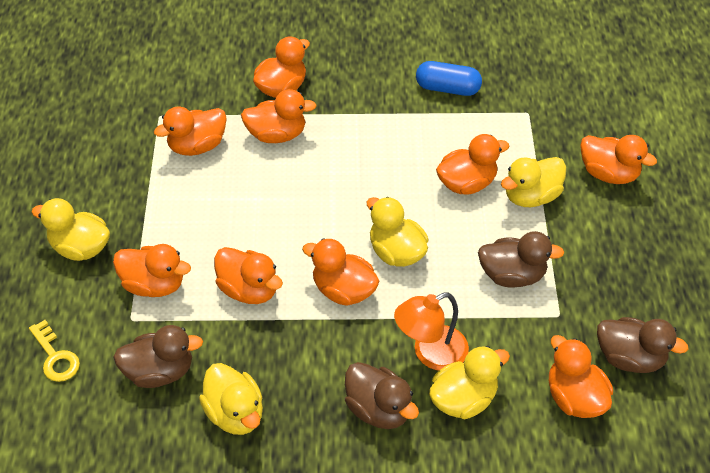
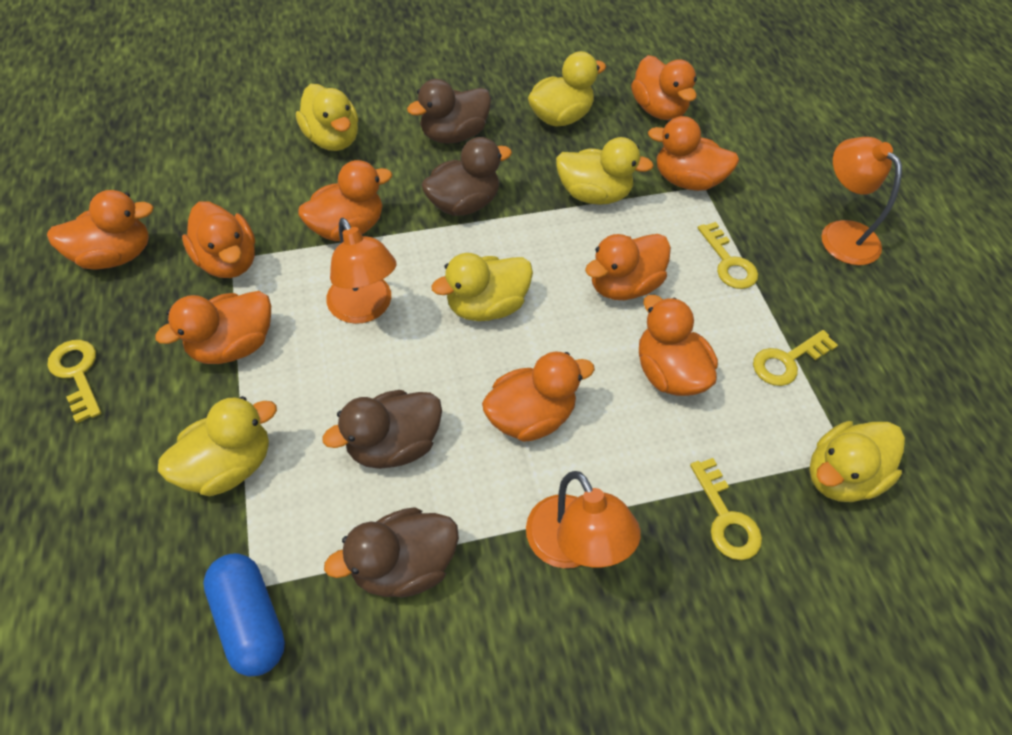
orange lamp: 1 -> 3
yellow duck: 5 -> 6
yellow key: 1 -> 4

